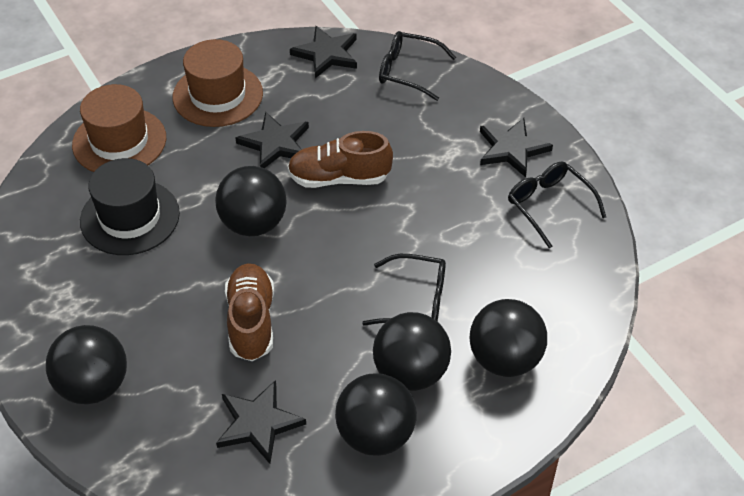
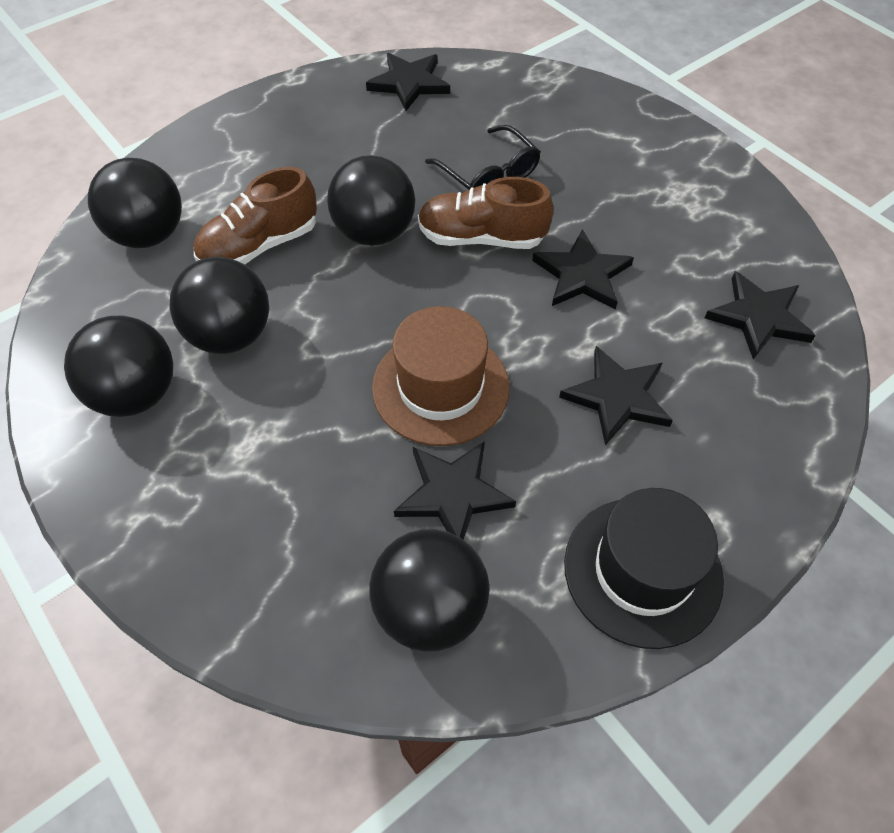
black glasses: 3 -> 1
black star: 4 -> 5
brown hat: 2 -> 1

